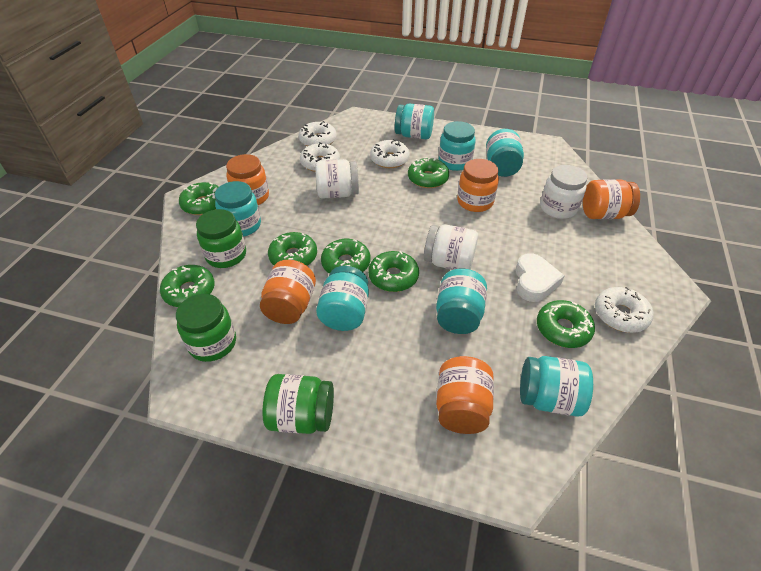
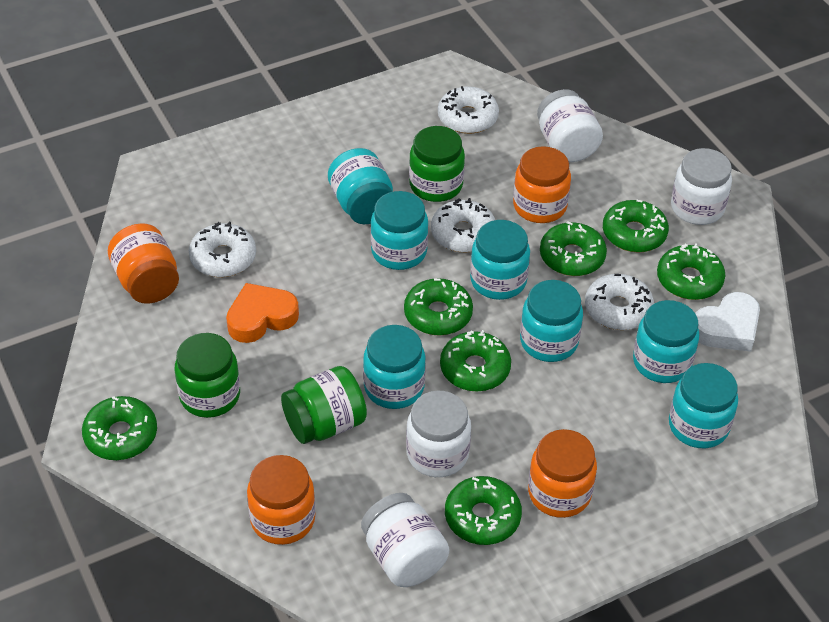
orange heart: 0 -> 1
orange jar: 5 -> 4
white jar: 3 -> 4

